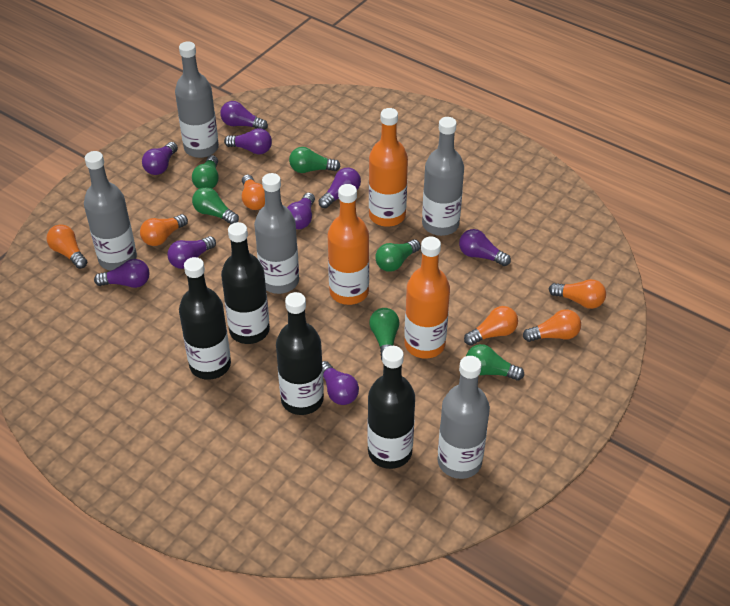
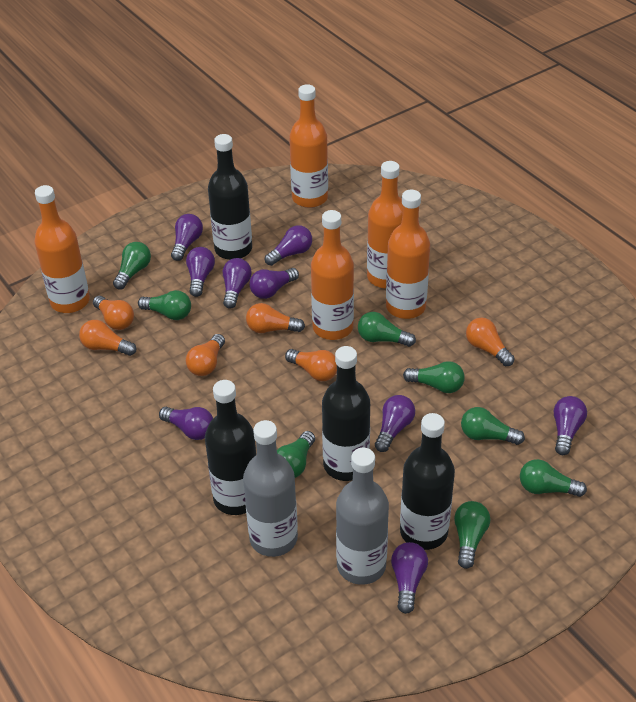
green light bulb: 6 -> 8
grey bottle: 5 -> 2
orange bottle: 3 -> 5

